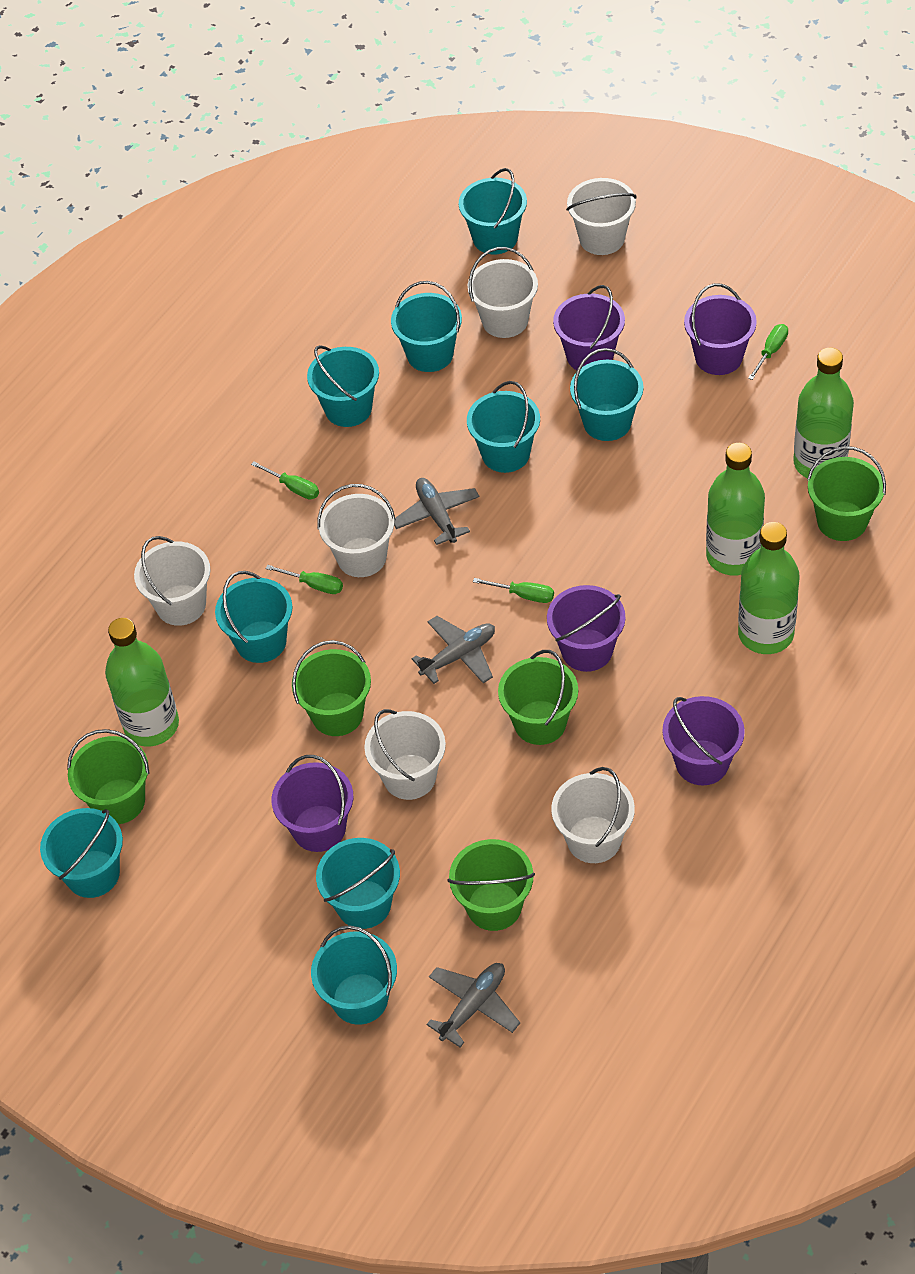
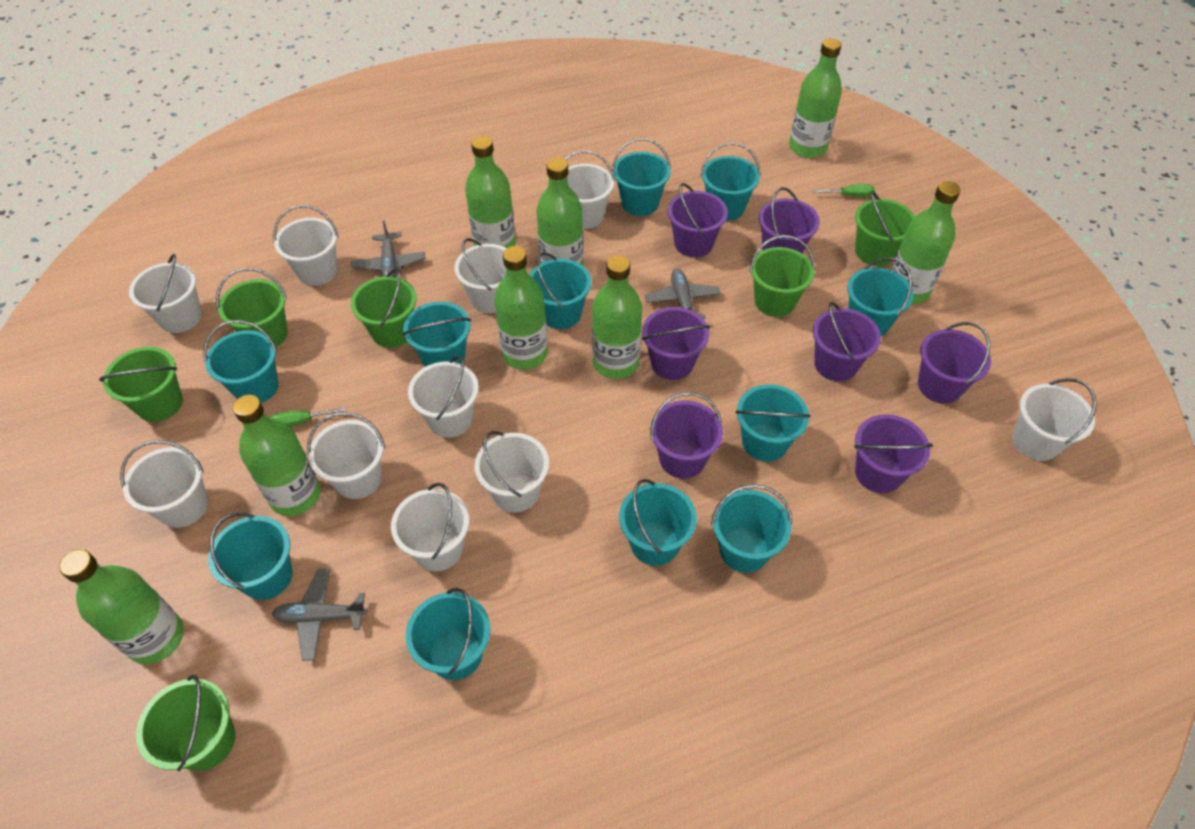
green bottle: 4 -> 8
green bucket: 5 -> 6
green screwdriver: 4 -> 2
purple bucket: 5 -> 7
turquoise bucket: 9 -> 11
white bucket: 6 -> 10

